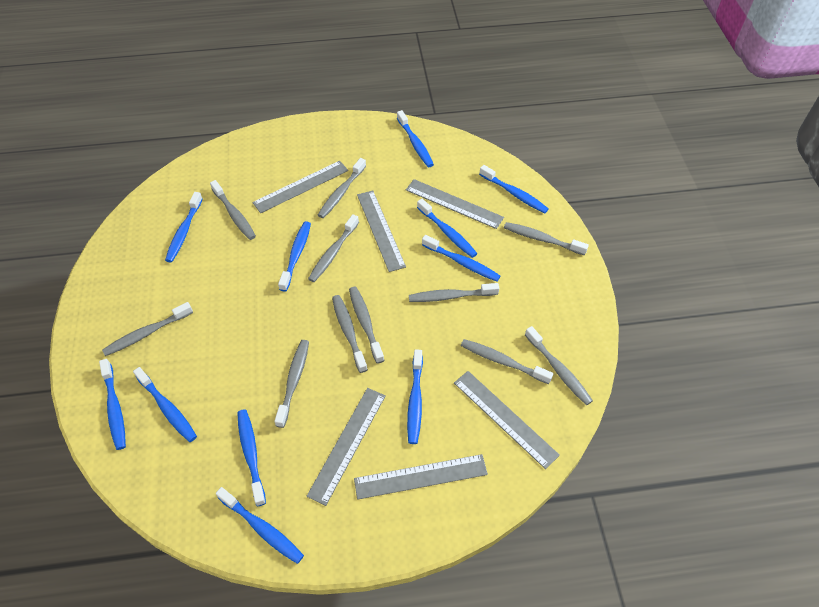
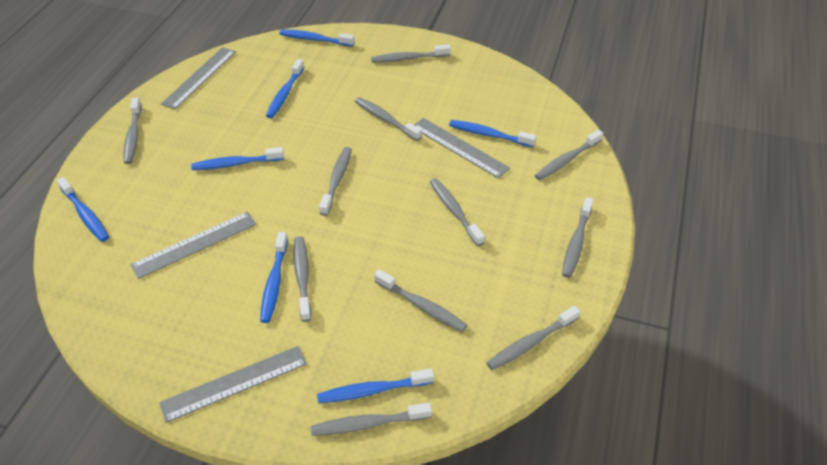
blue toothbrush: 11 -> 7
grey ruler: 6 -> 4

